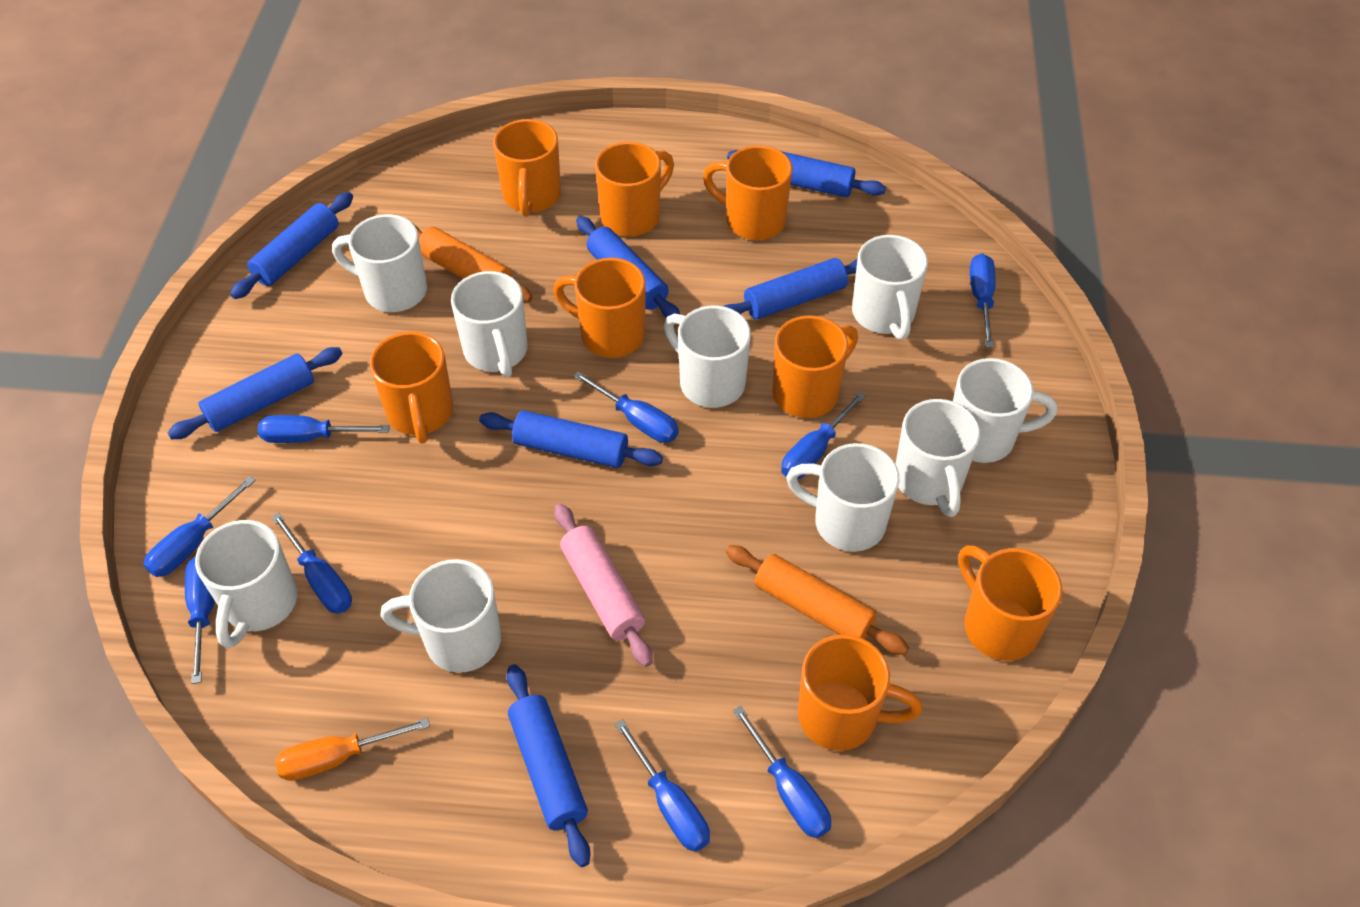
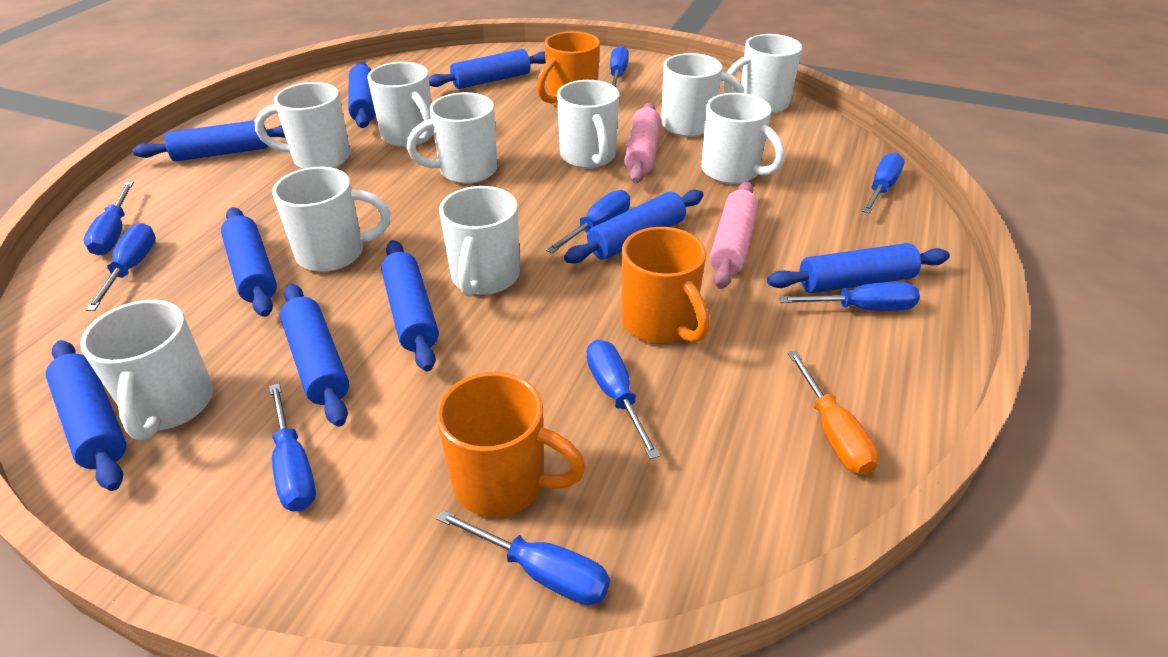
blue rolling pin: 7 -> 9
orange mug: 8 -> 3
orange rolling pin: 2 -> 0
pink rolling pin: 1 -> 2
white mug: 9 -> 10

